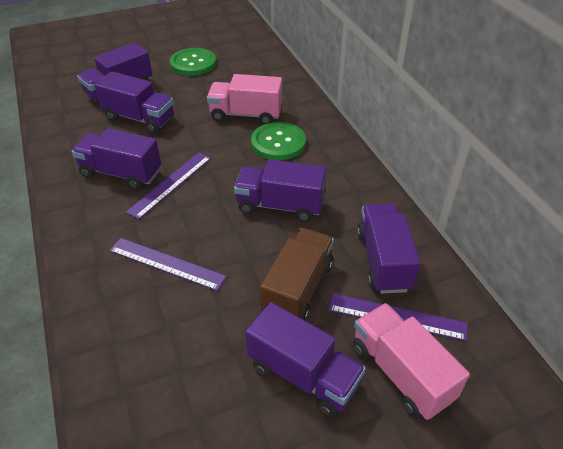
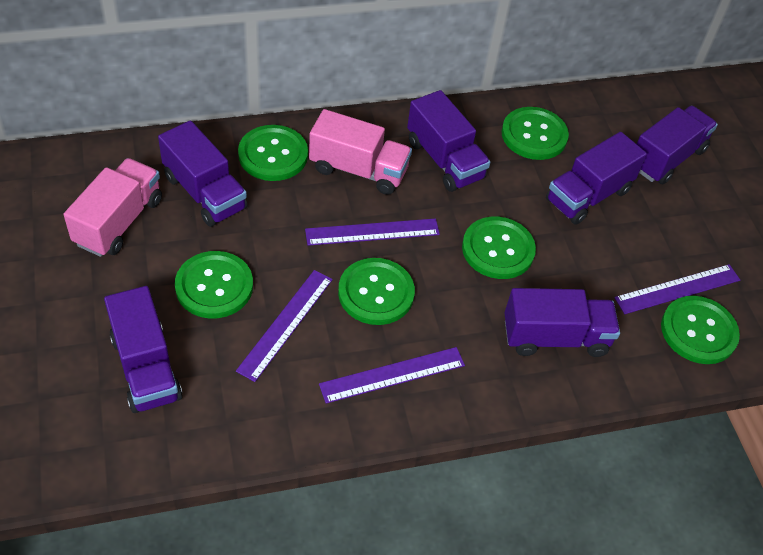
brown truck: 1 -> 0
green button: 2 -> 6
purple ruler: 3 -> 4

